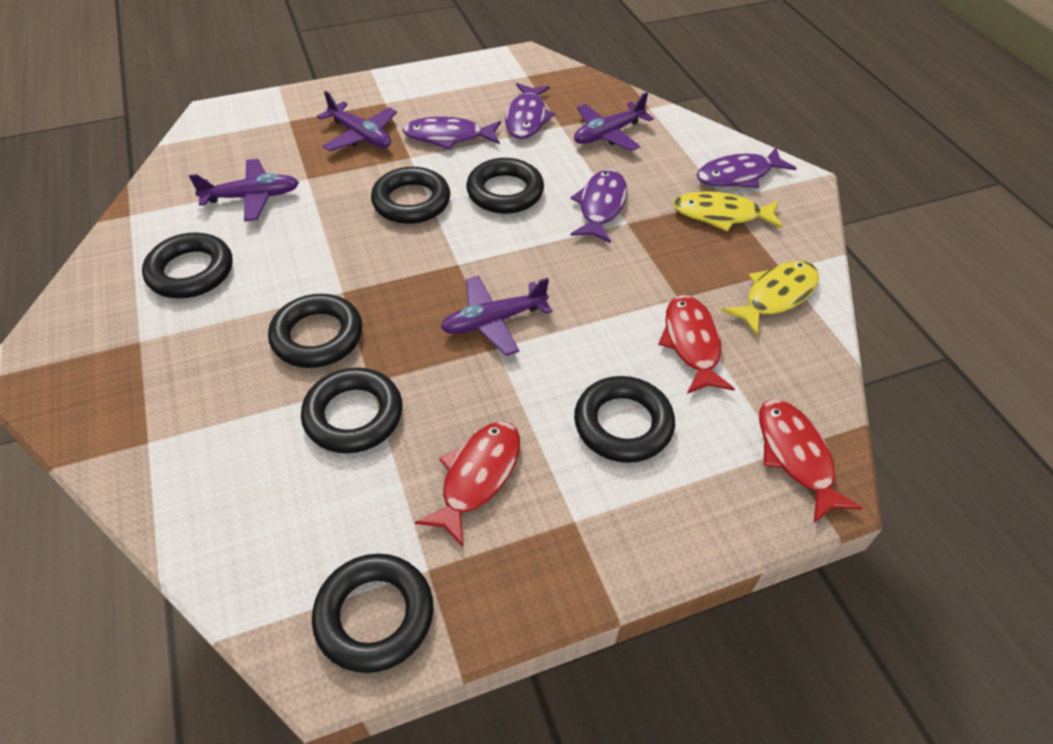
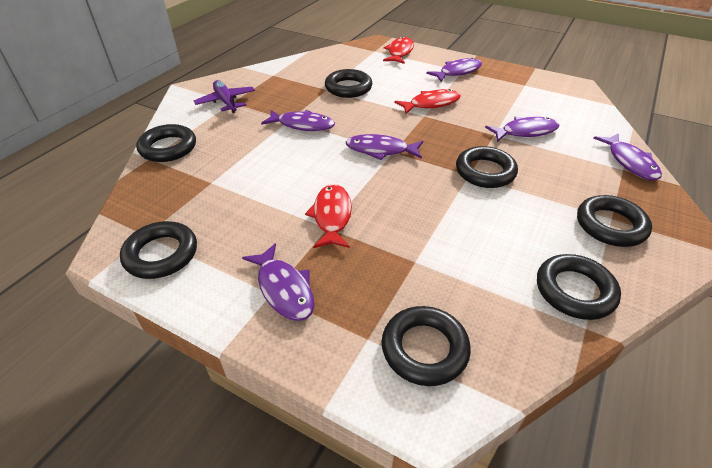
purple fish: 4 -> 6
purple plane: 4 -> 1
yellow fish: 2 -> 0

